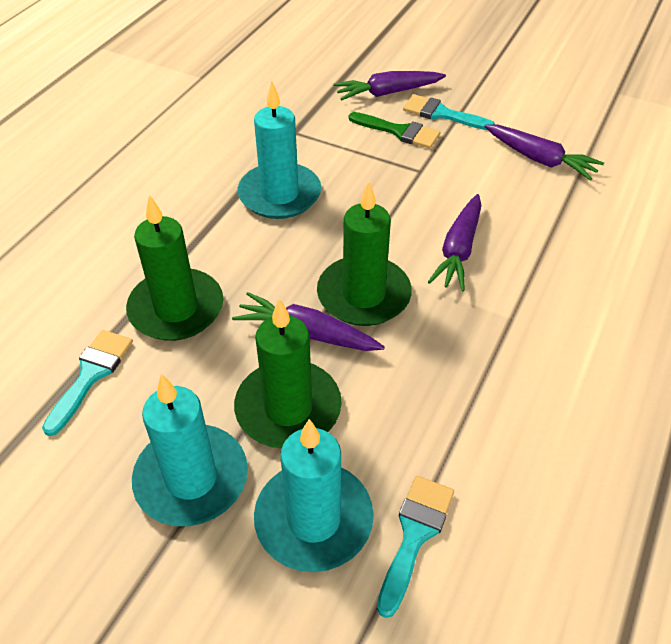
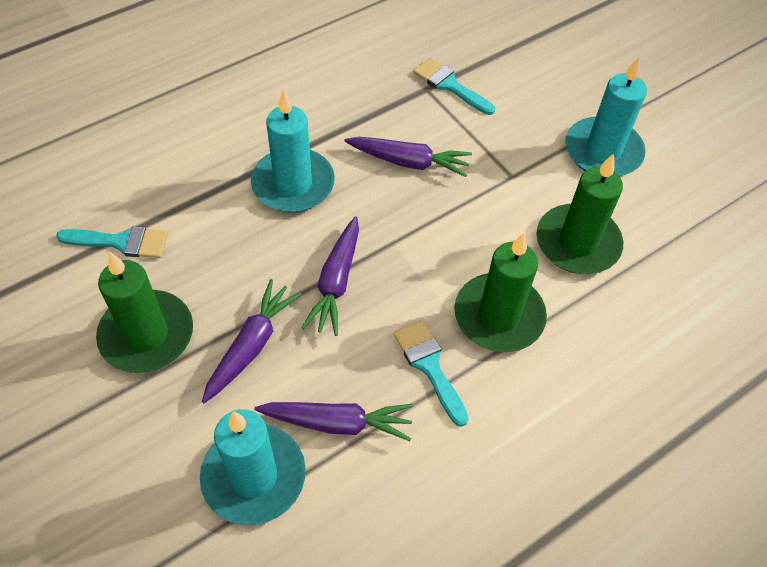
green brush: 1 -> 0

